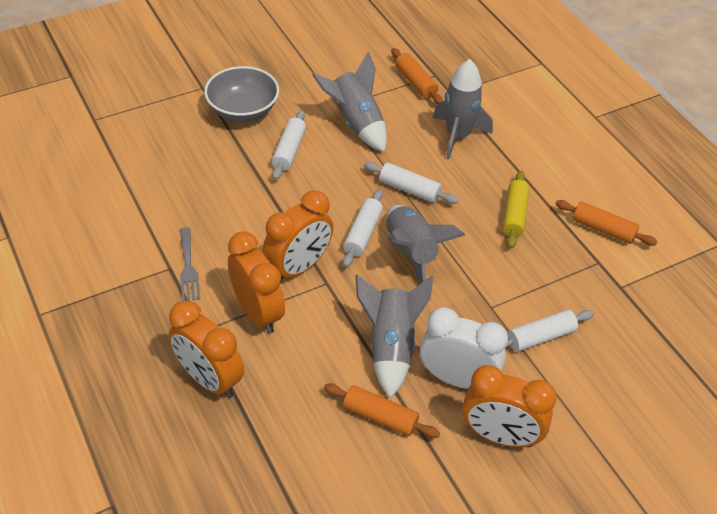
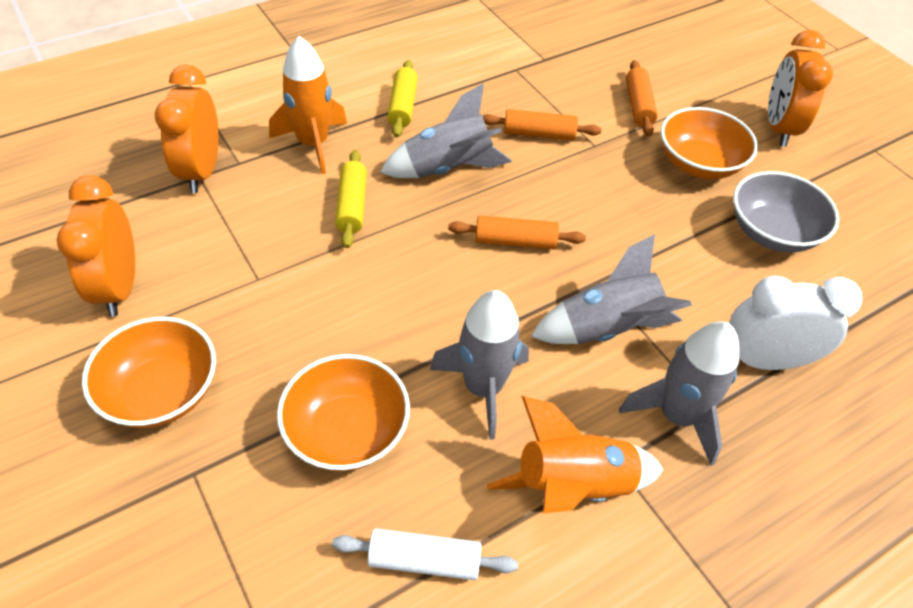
grey fork: 1 -> 0
orange bowl: 0 -> 3
orange clock: 4 -> 3
orange rocket: 0 -> 2
white rolling pin: 4 -> 1
yellow rolling pin: 1 -> 2

